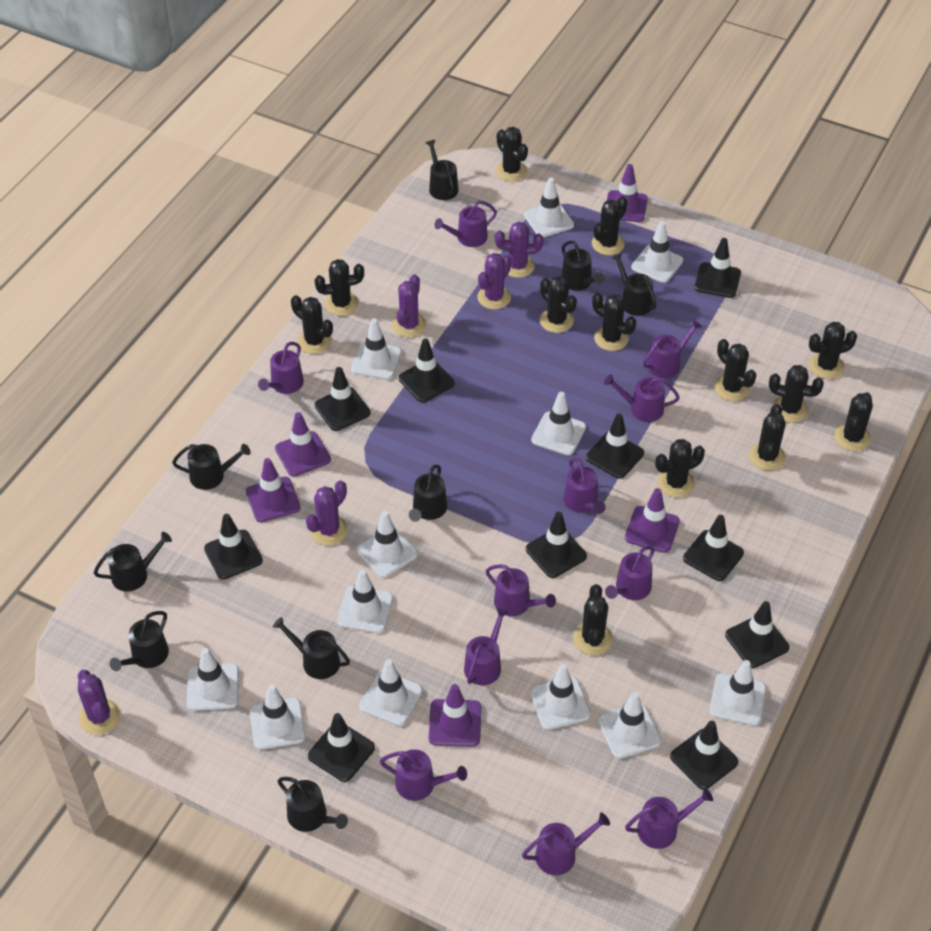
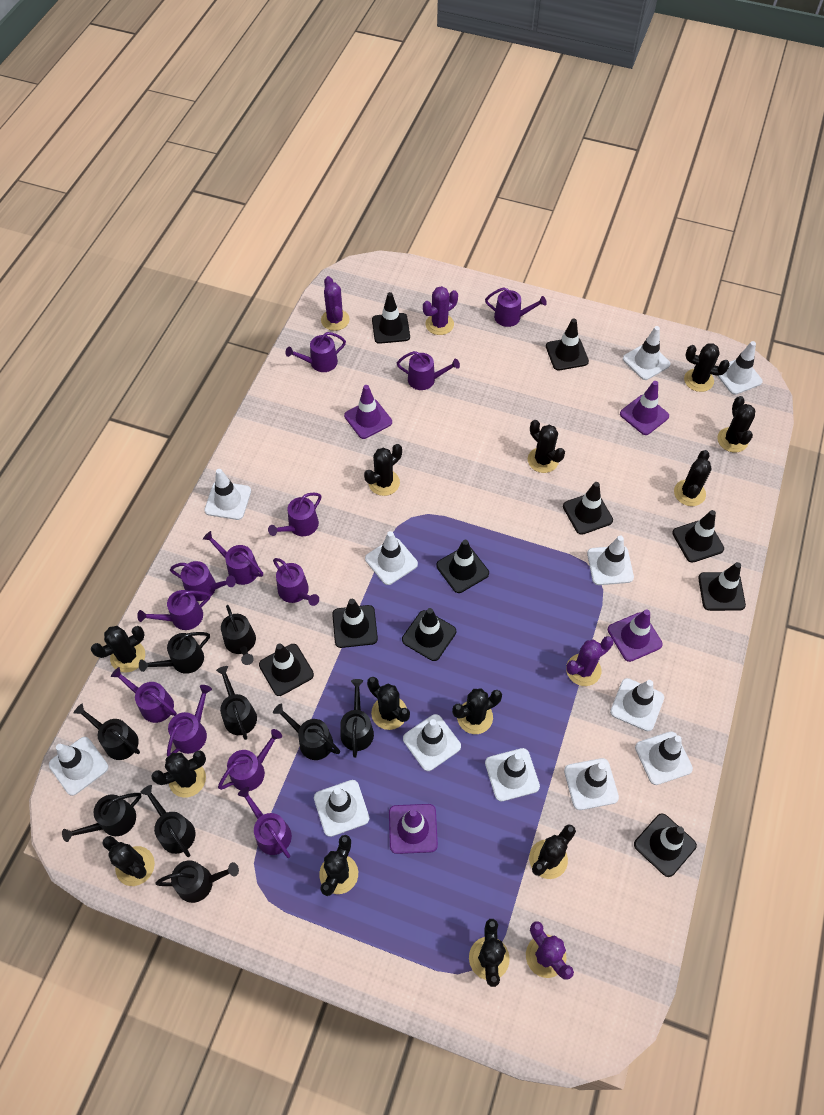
purple cactus: 5 -> 4
purple traffic cone: 5 -> 4
purple watering can: 11 -> 12

